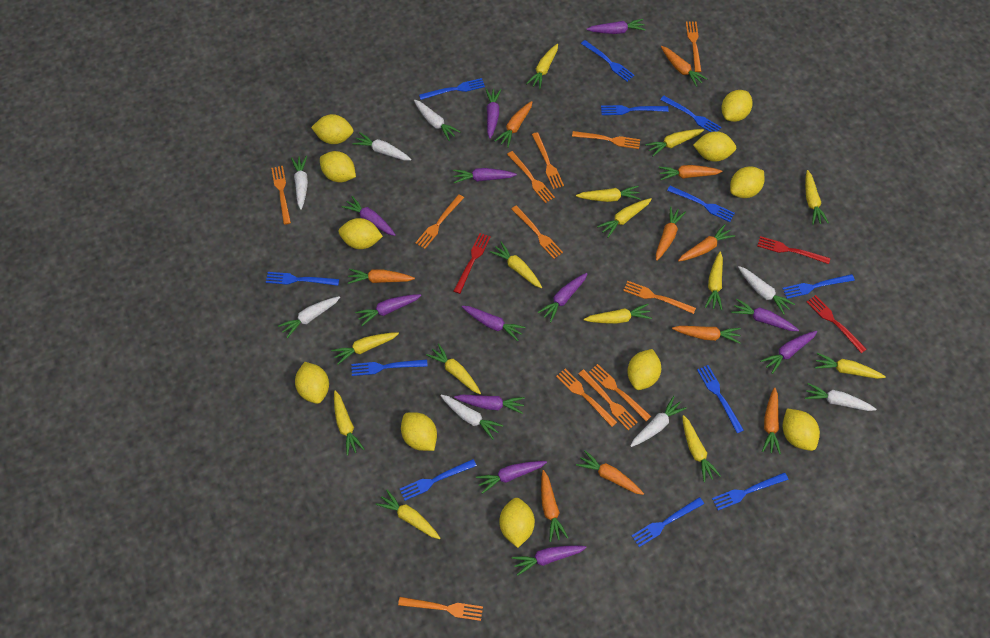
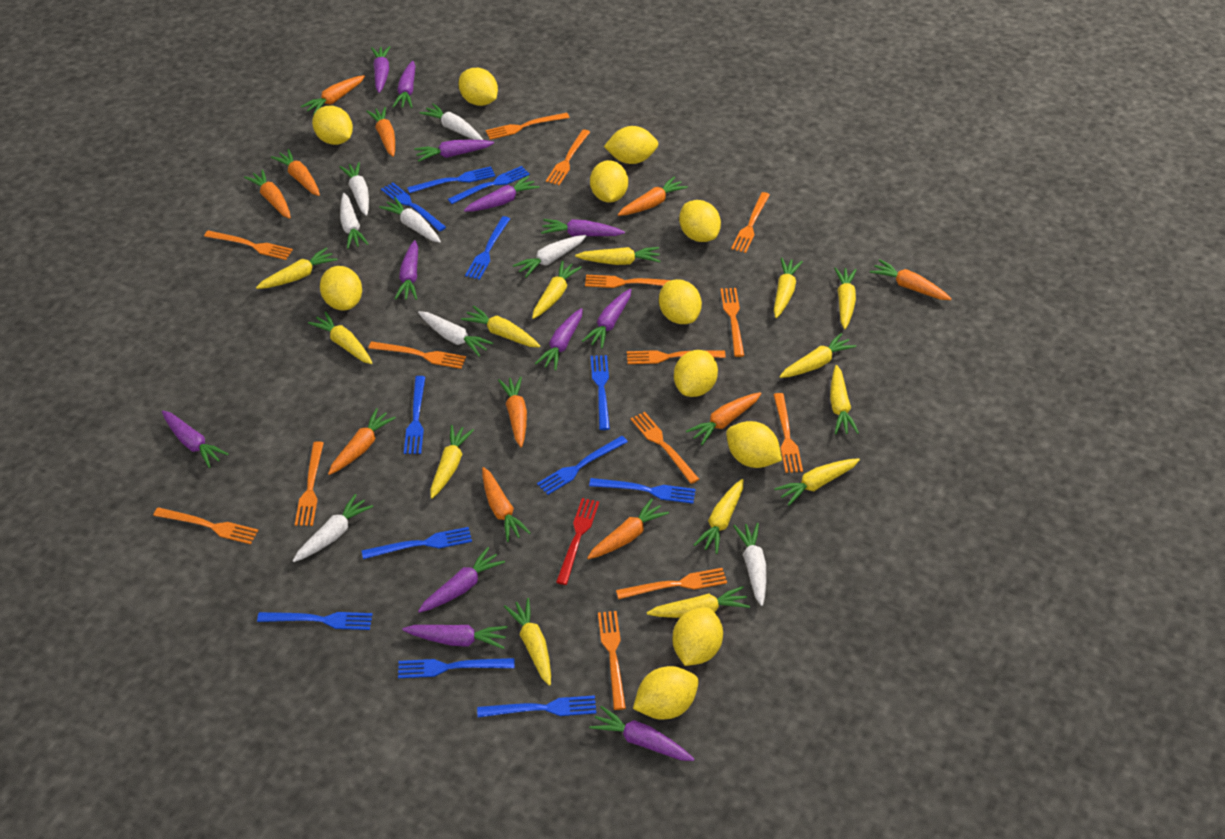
orange carrot: 10 -> 11
orange fork: 12 -> 14
red fork: 3 -> 1

